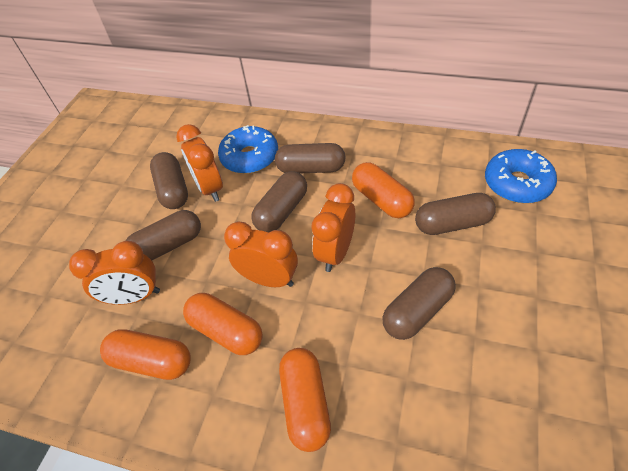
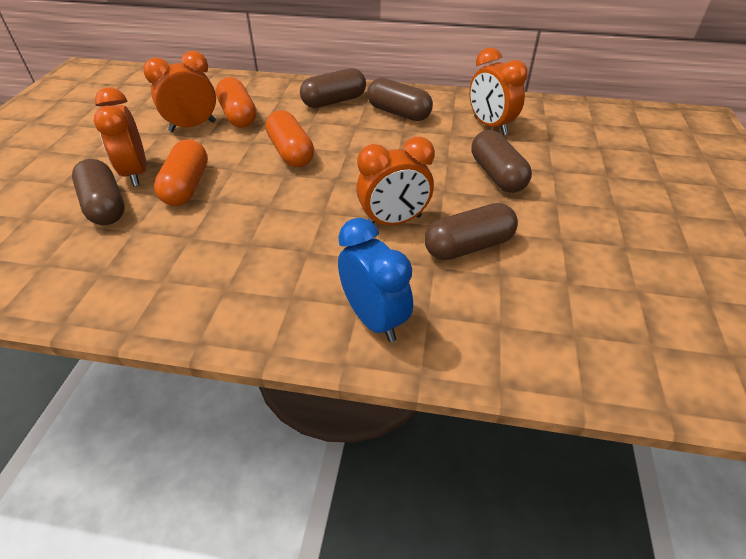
blue clock: 0 -> 1
blue donut: 2 -> 0
brown capsule: 6 -> 5
orange capsule: 4 -> 3

